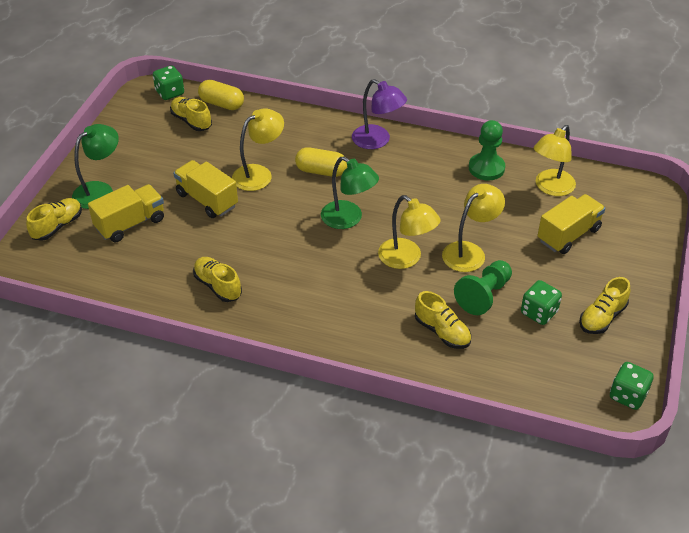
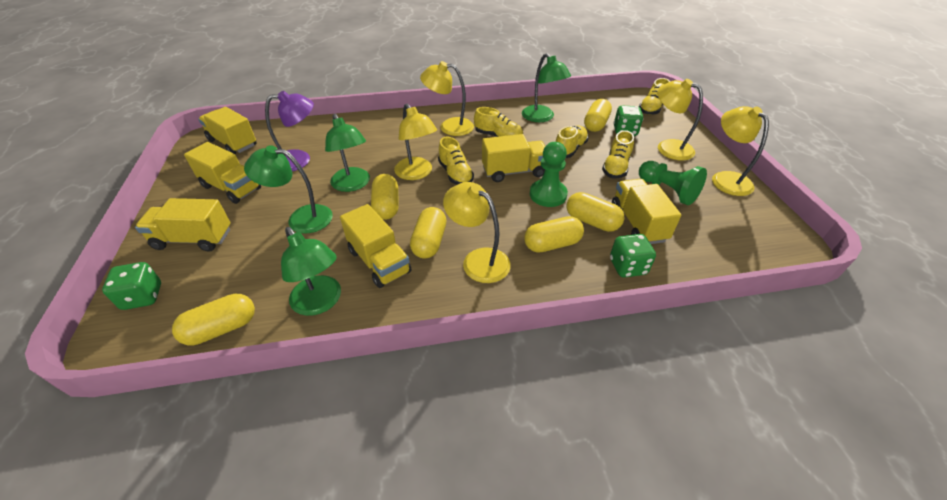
green lamp: 2 -> 4
yellow capsule: 2 -> 6
yellow lamp: 4 -> 5
yellow truck: 3 -> 6

